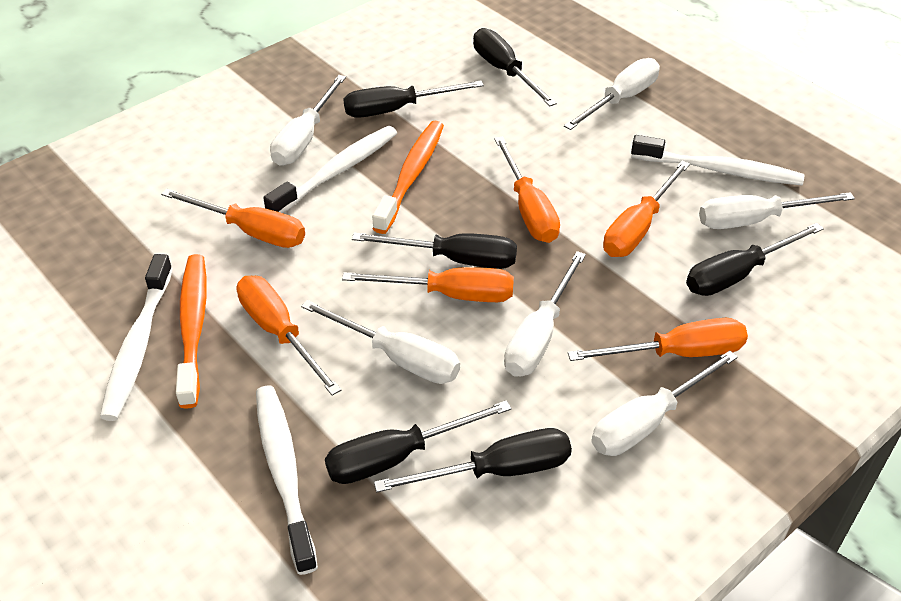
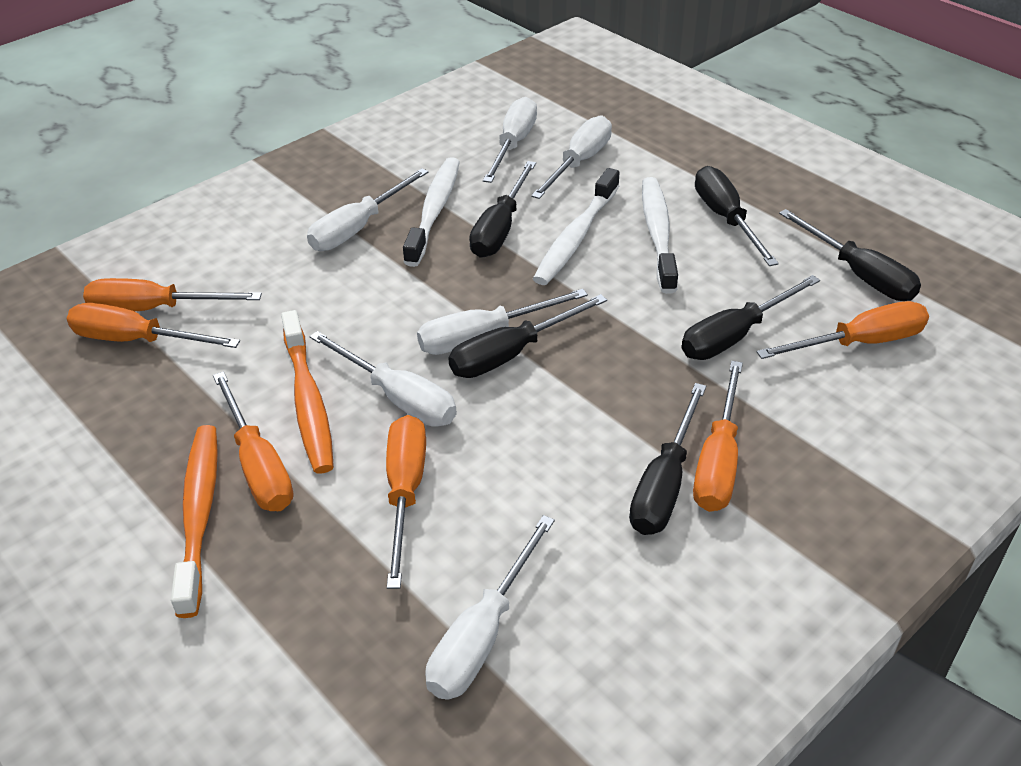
white toothbrush: 4 -> 3

